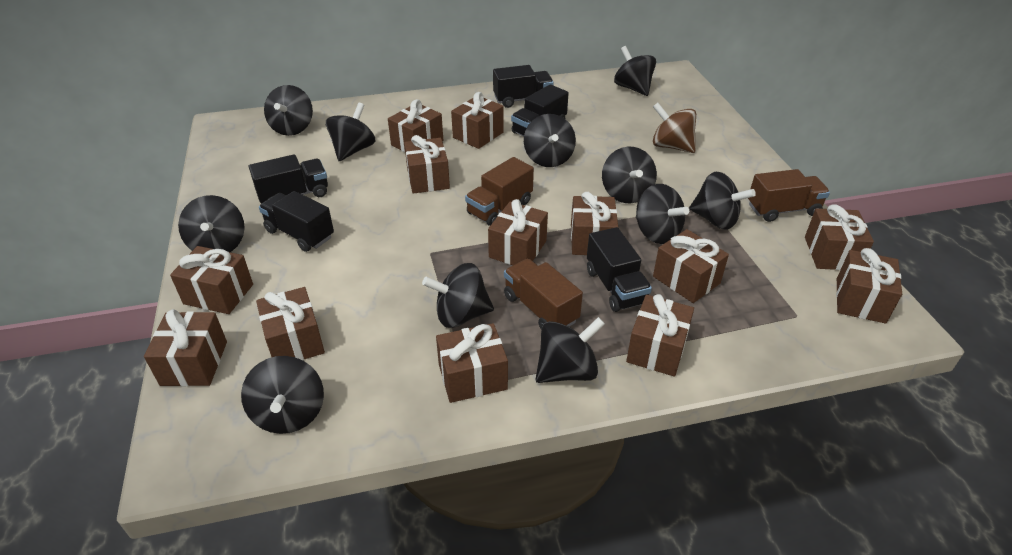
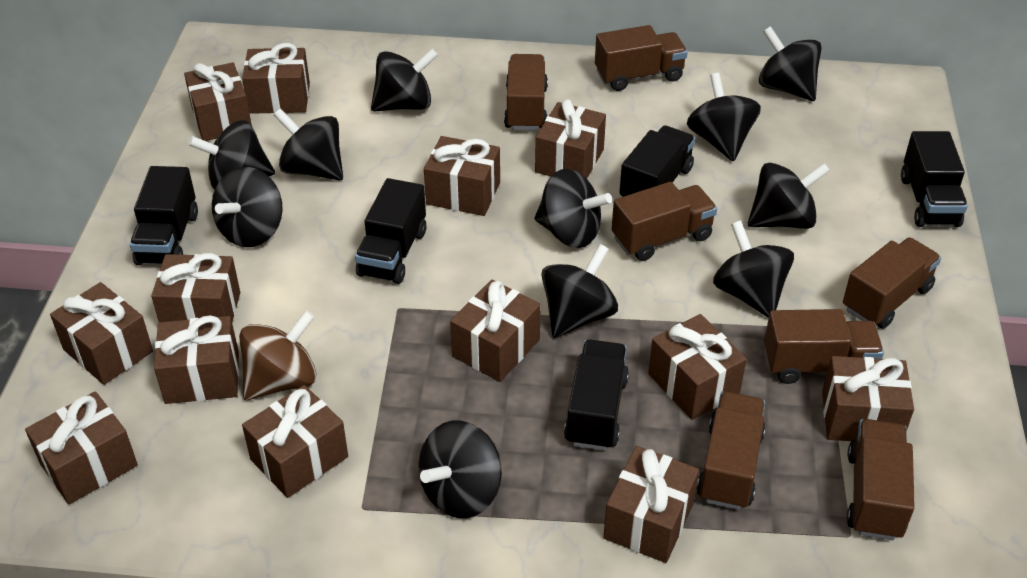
brown truck: 3 -> 7

